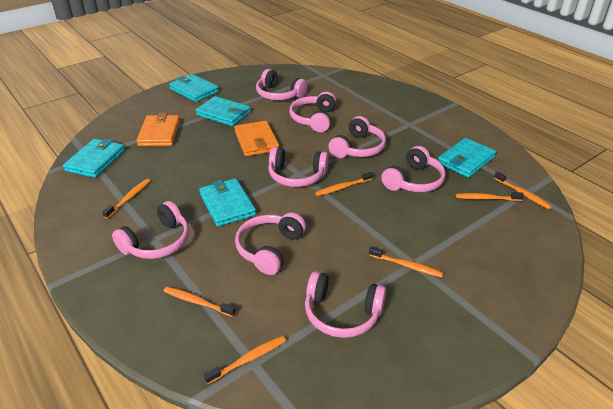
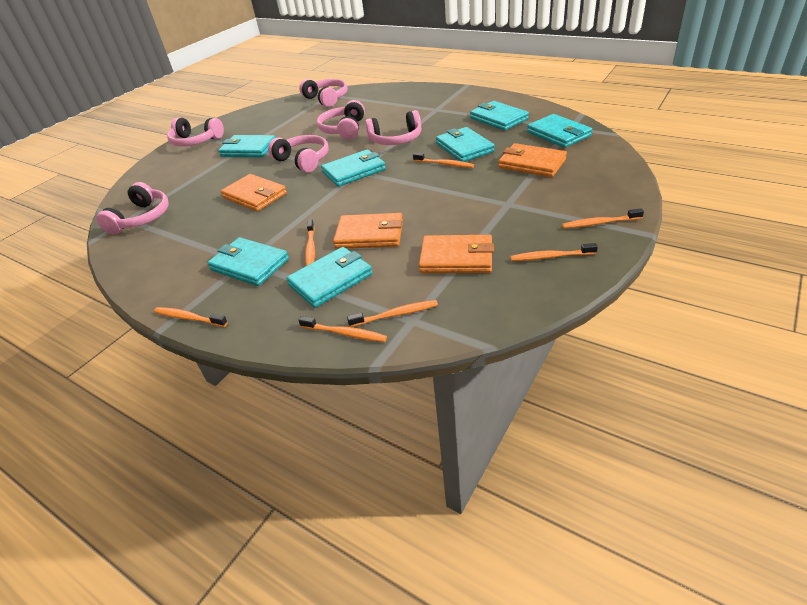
orange wallet: 2 -> 4
pink headphones: 8 -> 6
turquoise wallet: 5 -> 7

